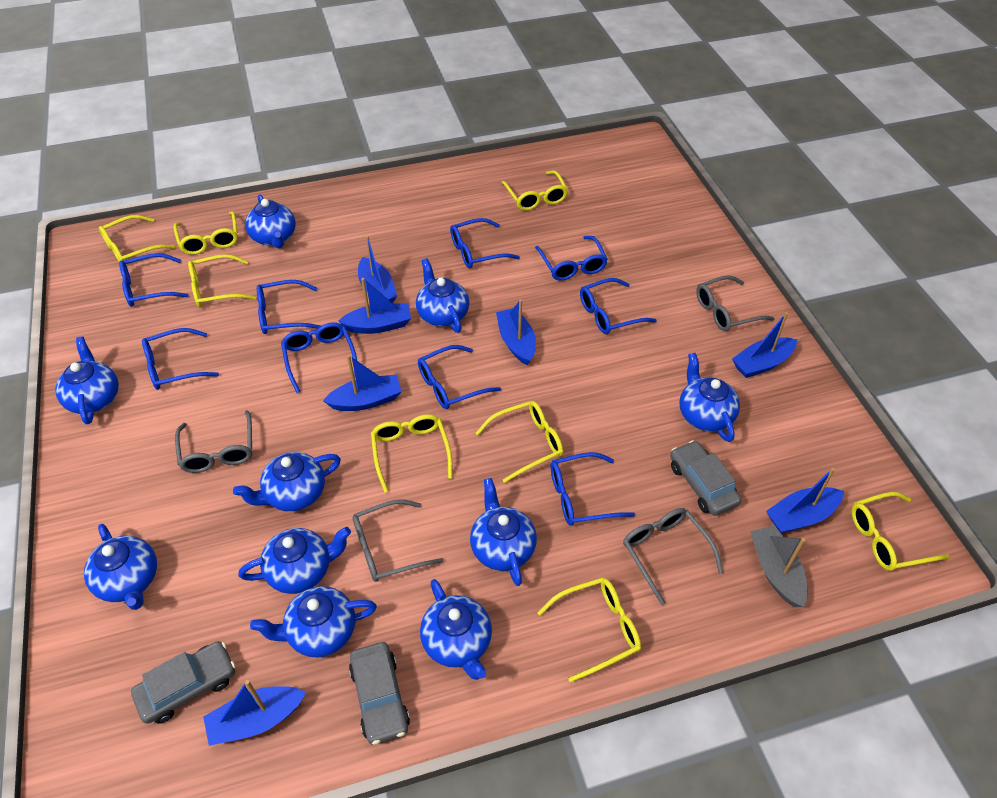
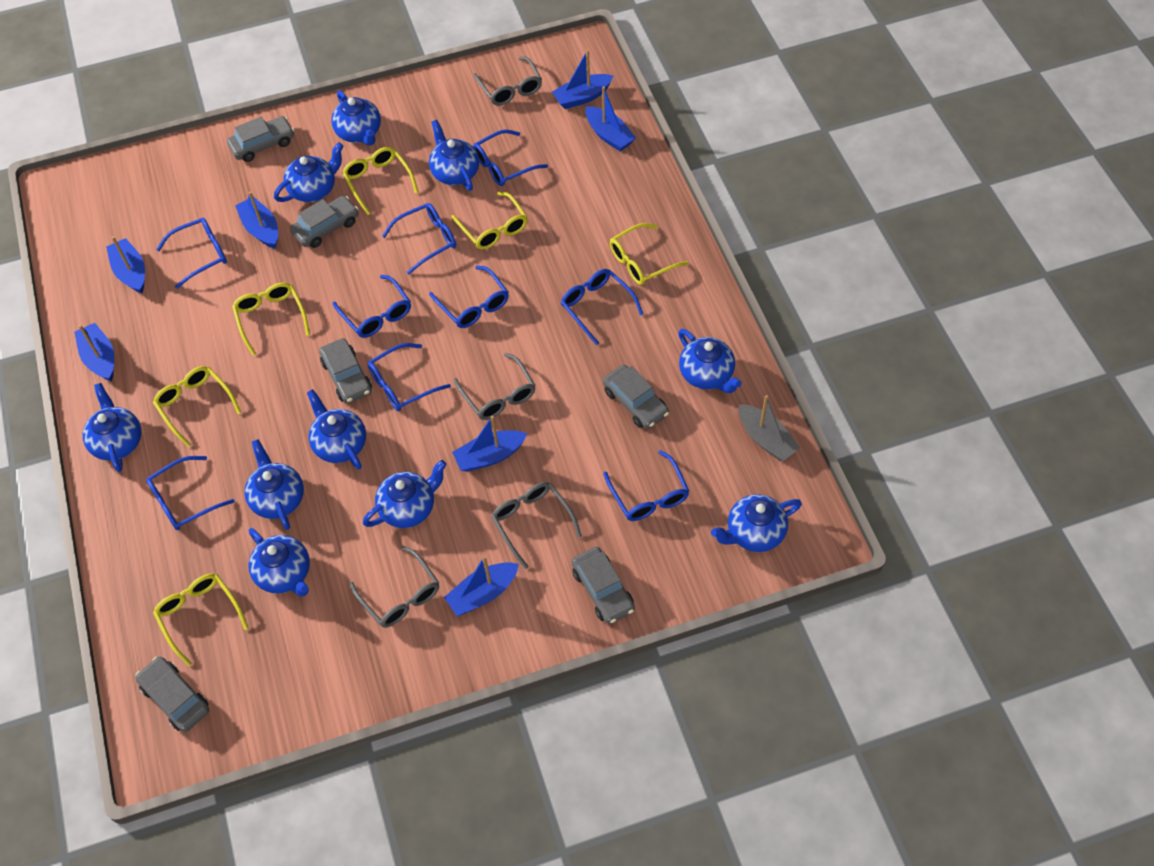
grey car: 3 -> 6
yellow glasses: 8 -> 6

